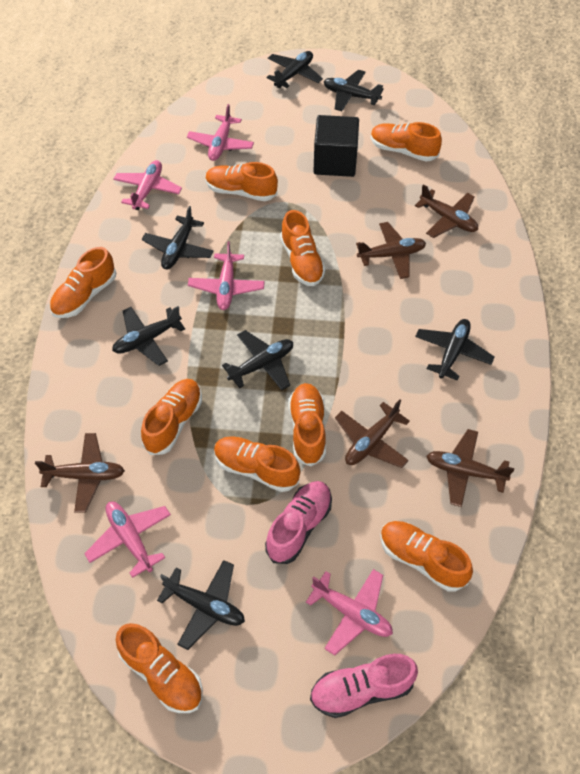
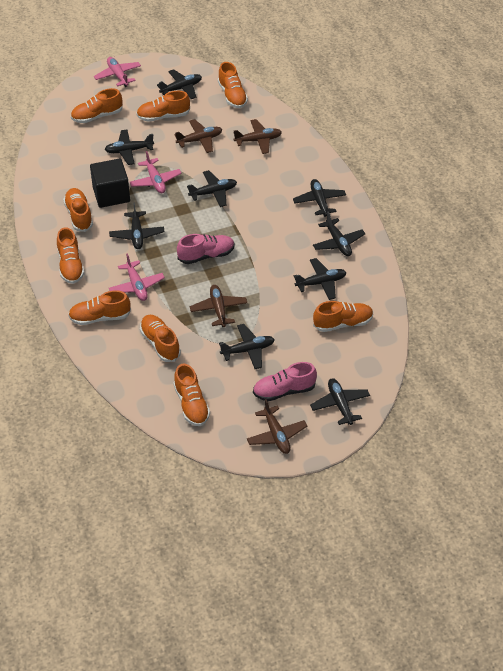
black plane: 7 -> 9
brown plane: 5 -> 4
pink plane: 5 -> 3

